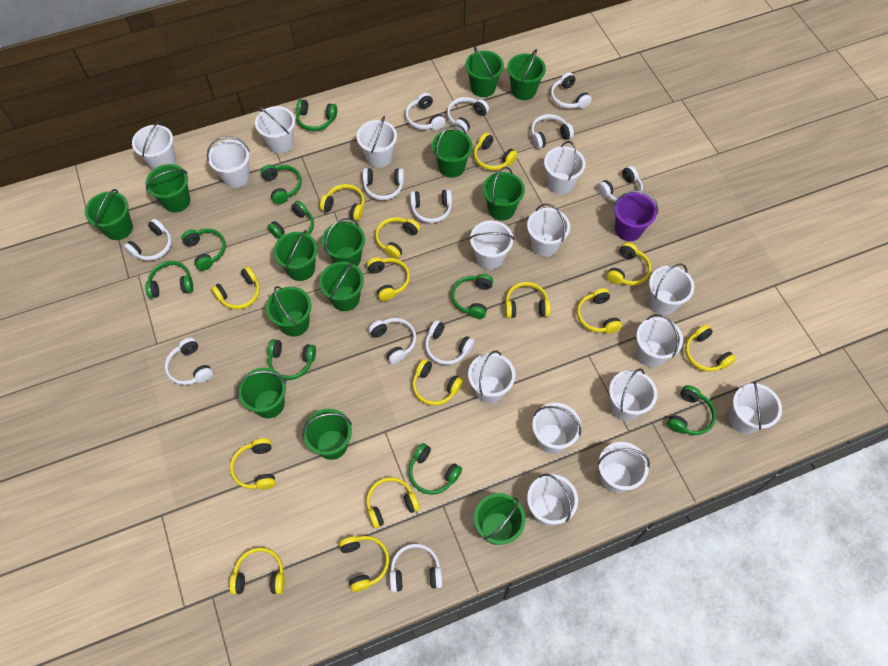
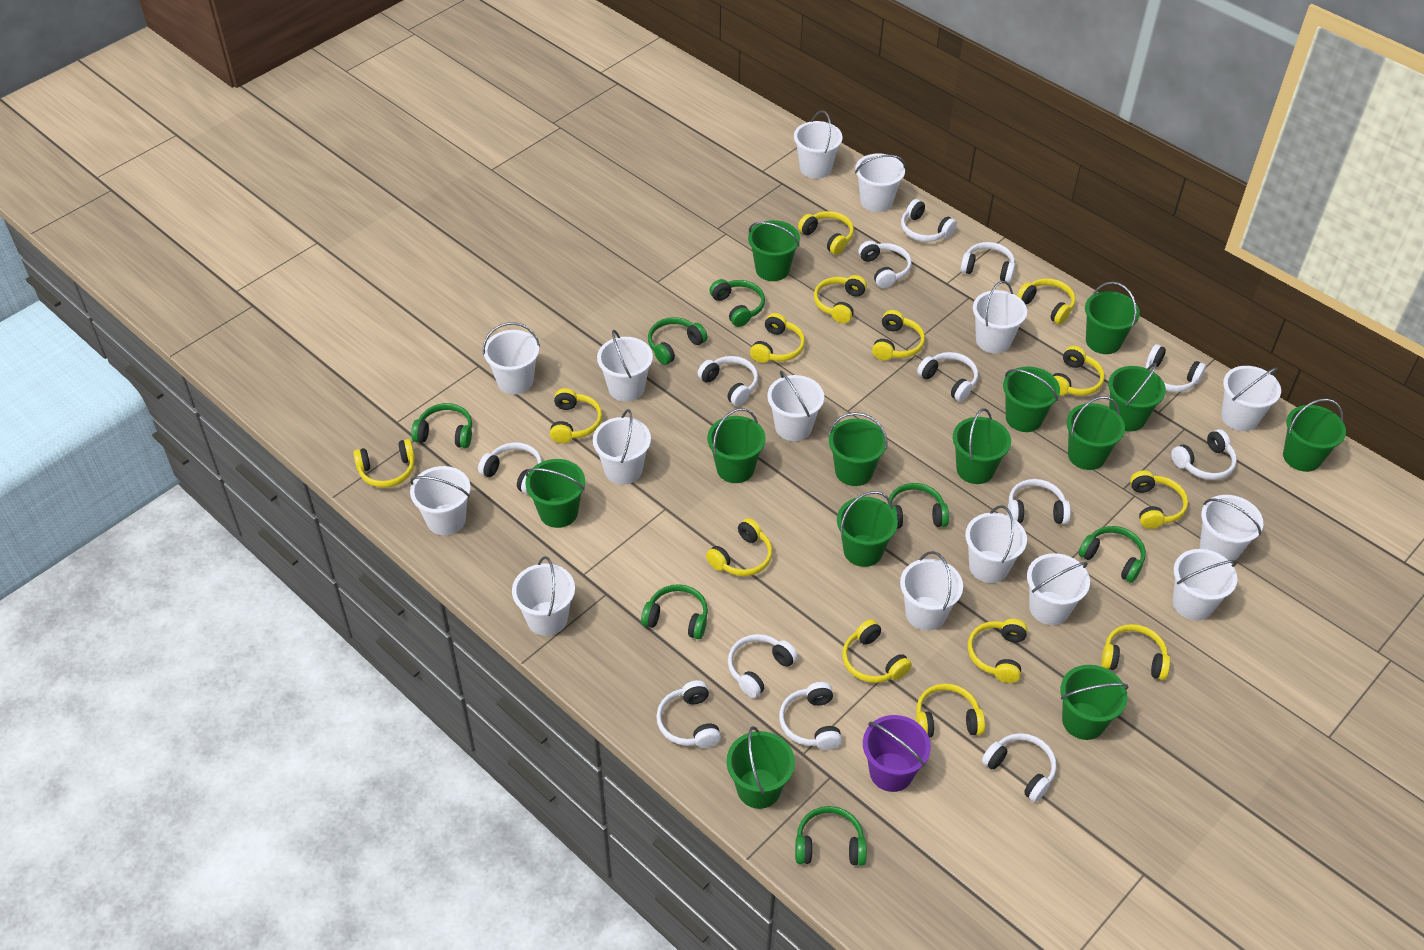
green headphones: 9 -> 7
white headphones: 12 -> 13

